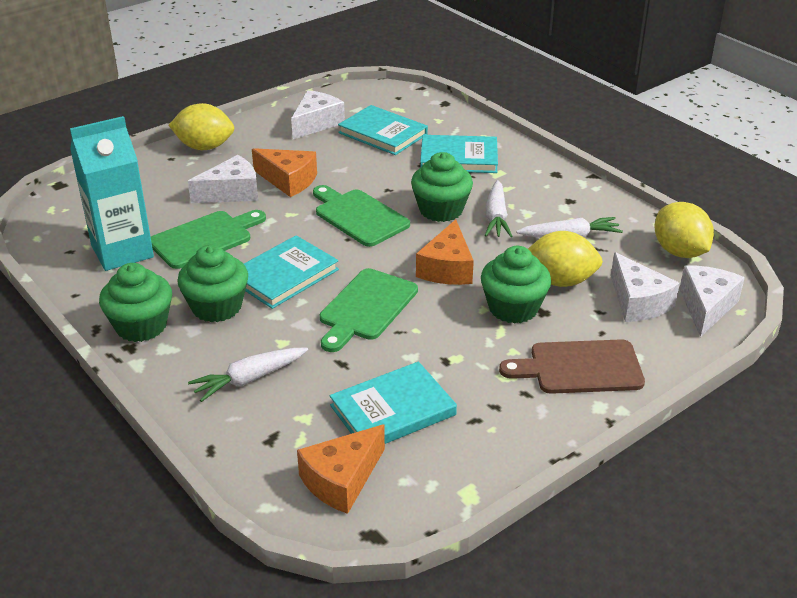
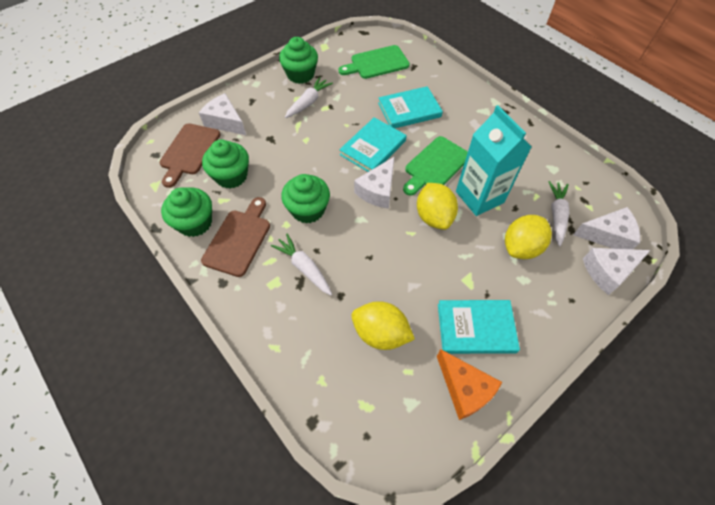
brown cutting board: 1 -> 2
green cutting board: 3 -> 2
orange cheese: 3 -> 1
turquoise book: 4 -> 3

